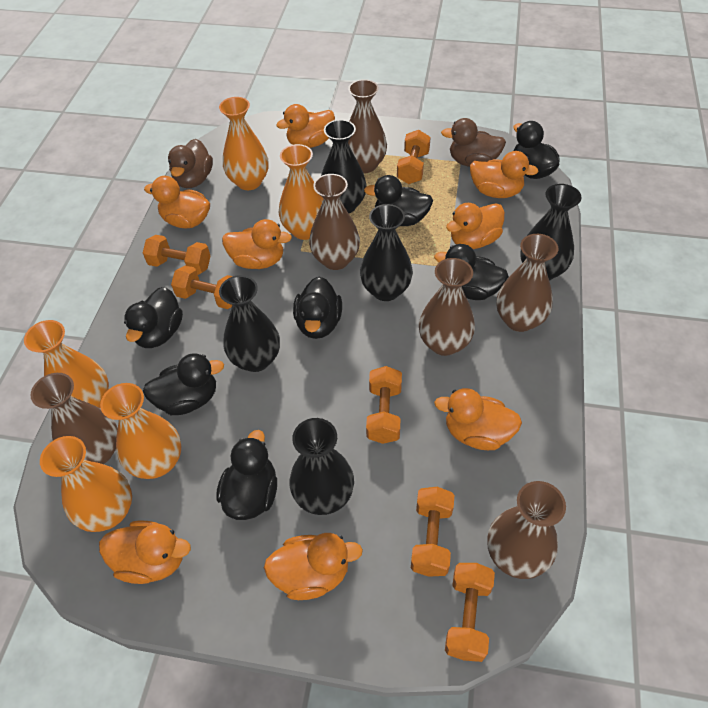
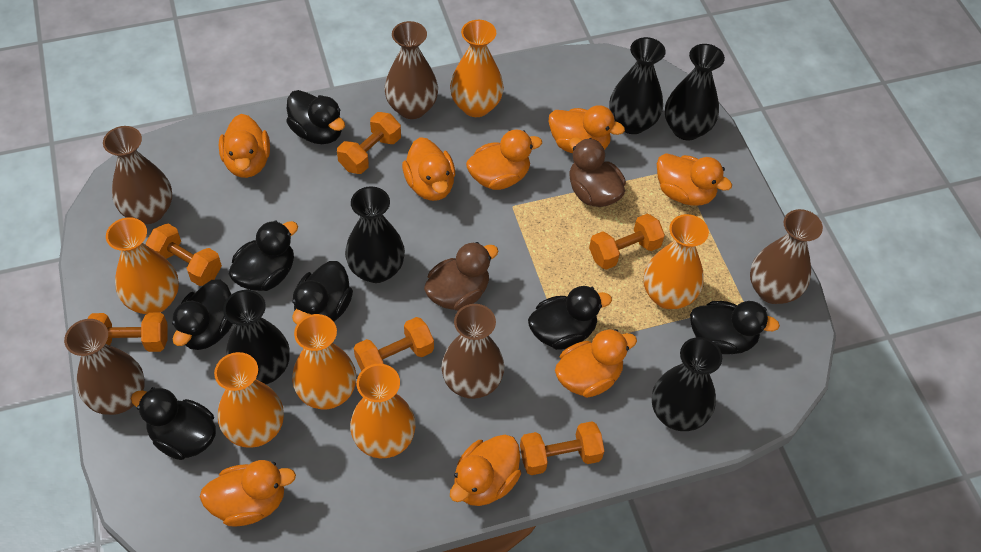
brown vase: 6 -> 5
orange vase: 5 -> 6

